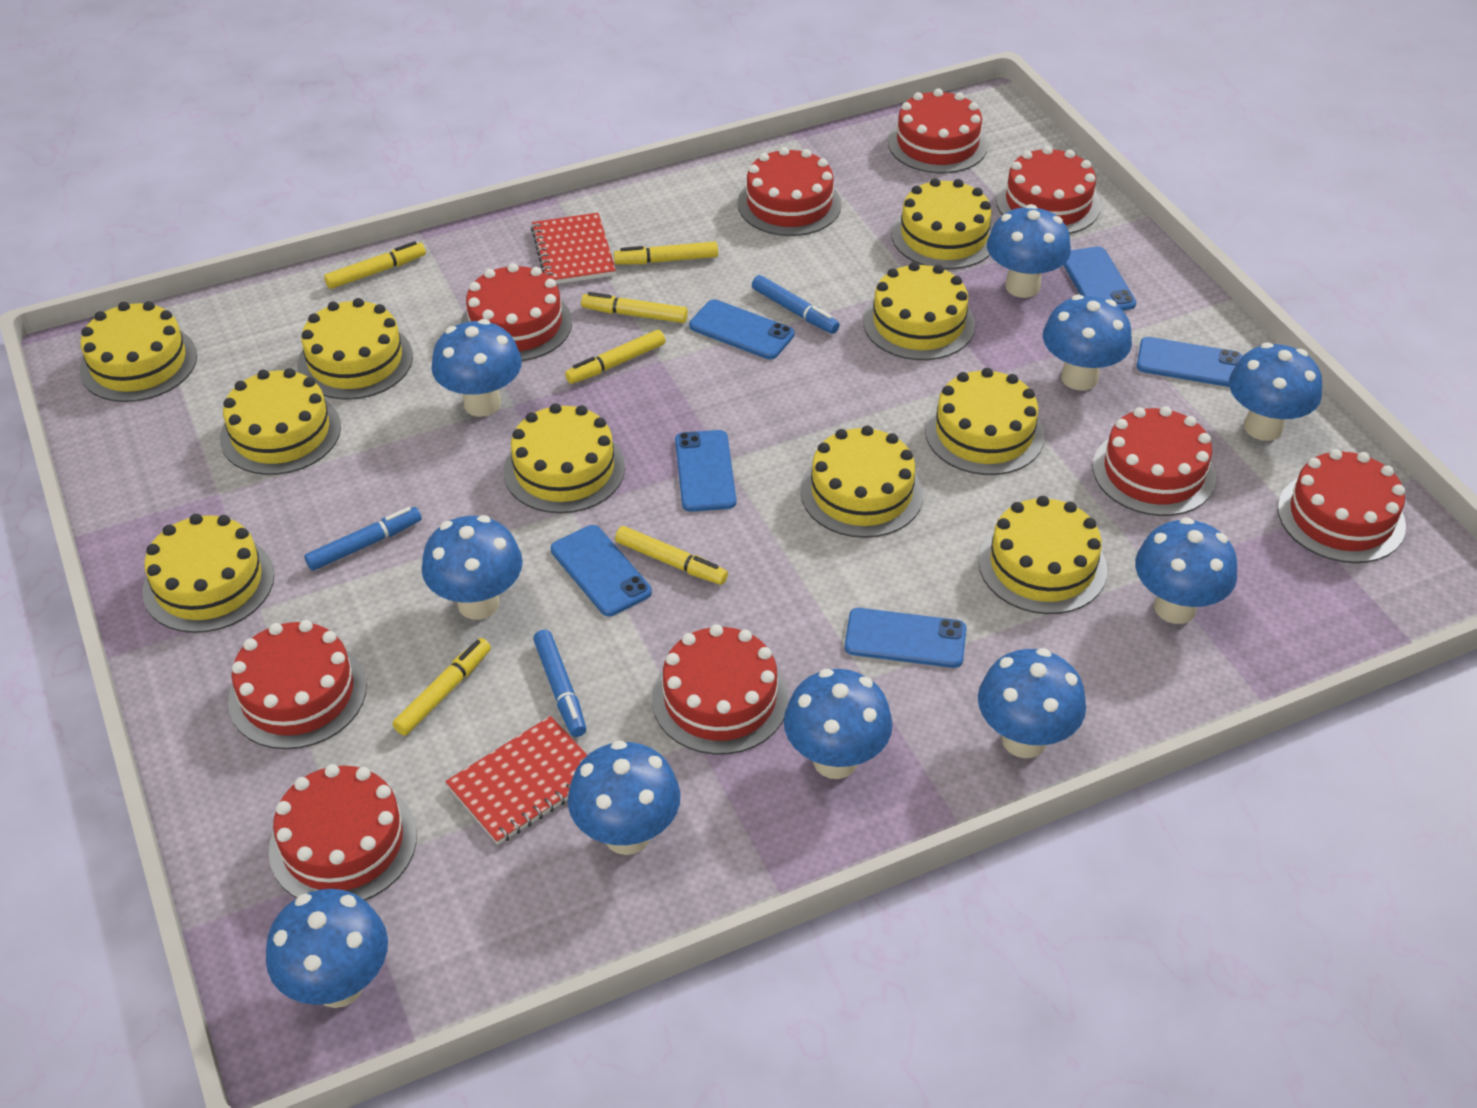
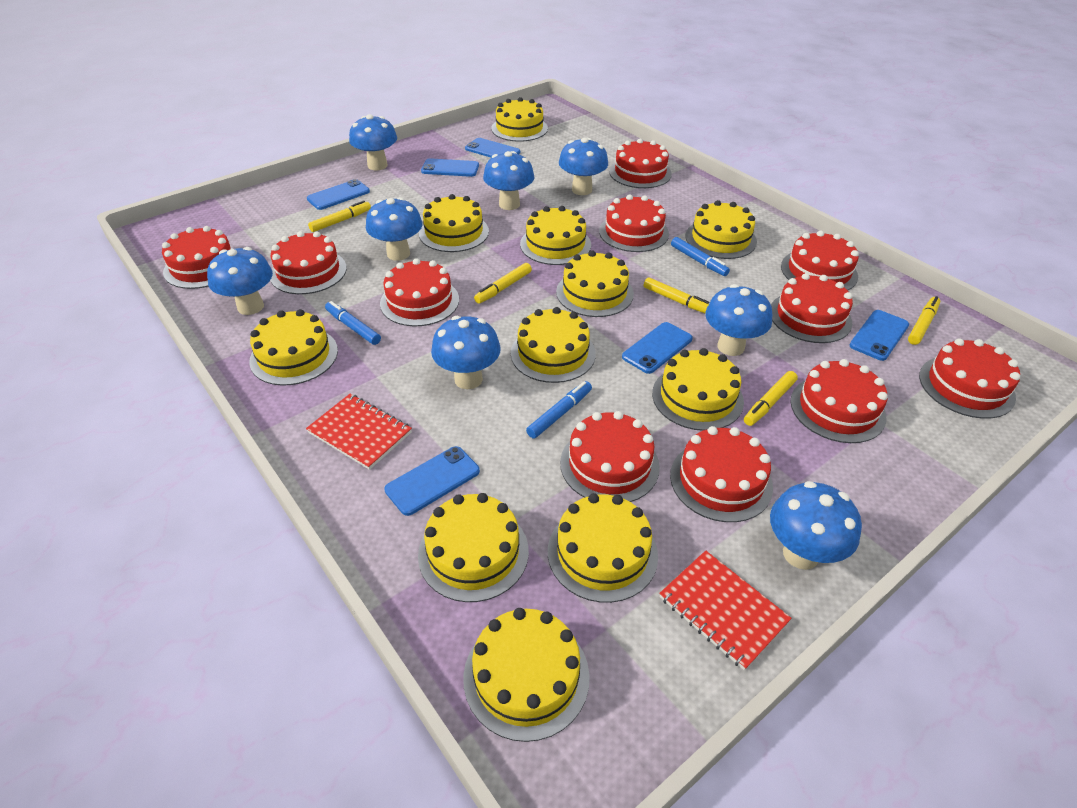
blue mushroom: 10 -> 8
red cake: 9 -> 11
yellow cake: 10 -> 11
yellow marker: 6 -> 5

